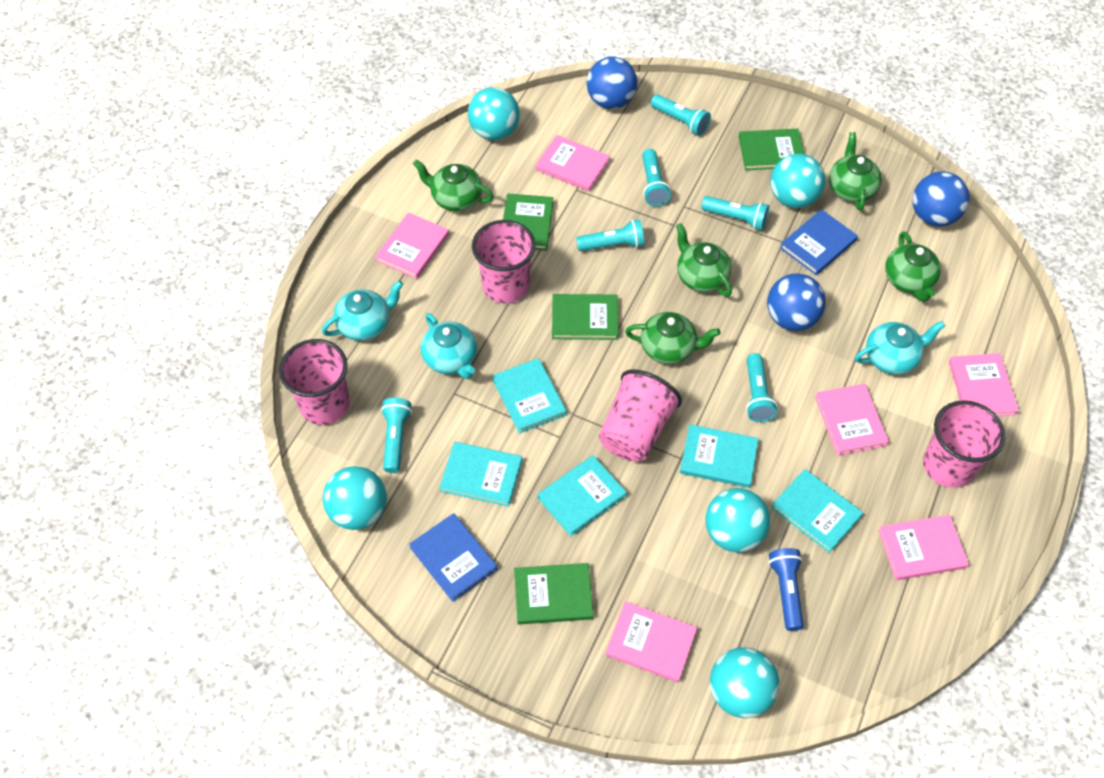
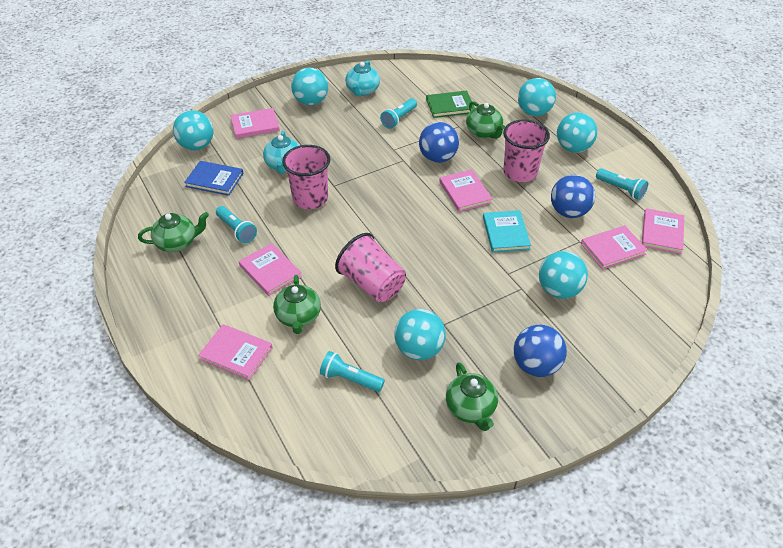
blue book: 2 -> 1
blue flashlight: 1 -> 0
green book: 4 -> 1
green teapot: 5 -> 4
pink cup: 4 -> 3
turquoise ball: 5 -> 6
turquoise book: 5 -> 1
turquoise flashlight: 6 -> 4
turquoise teapot: 3 -> 2

